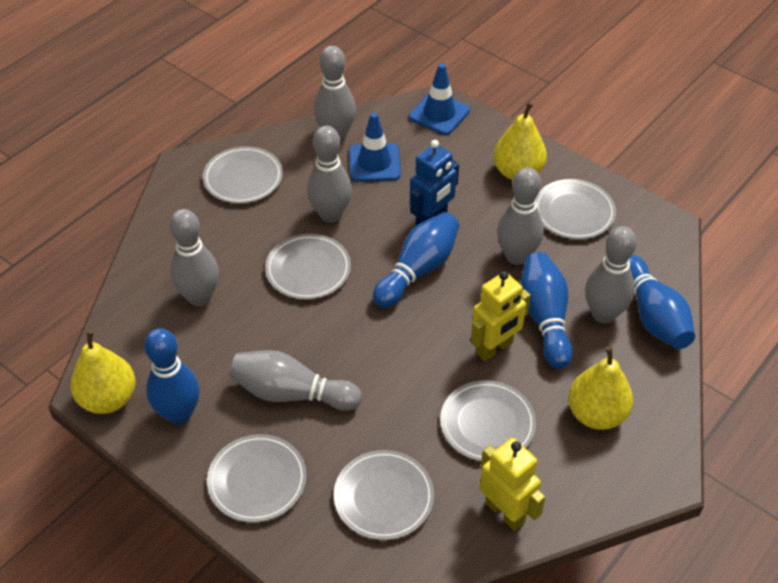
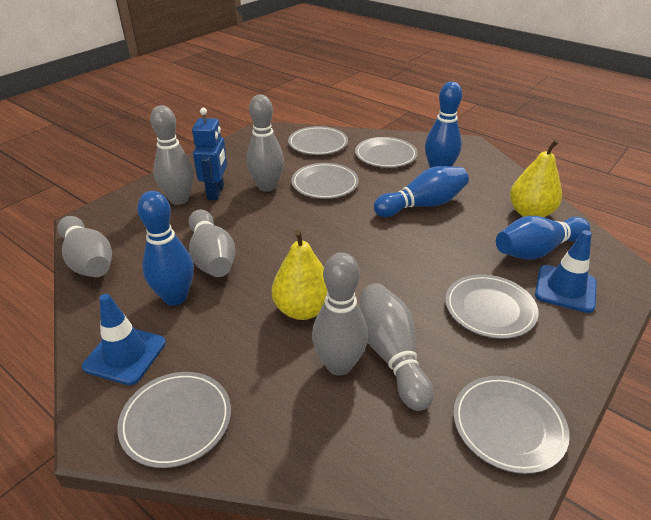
yellow pear: 3 -> 2
yellow robot: 2 -> 0

